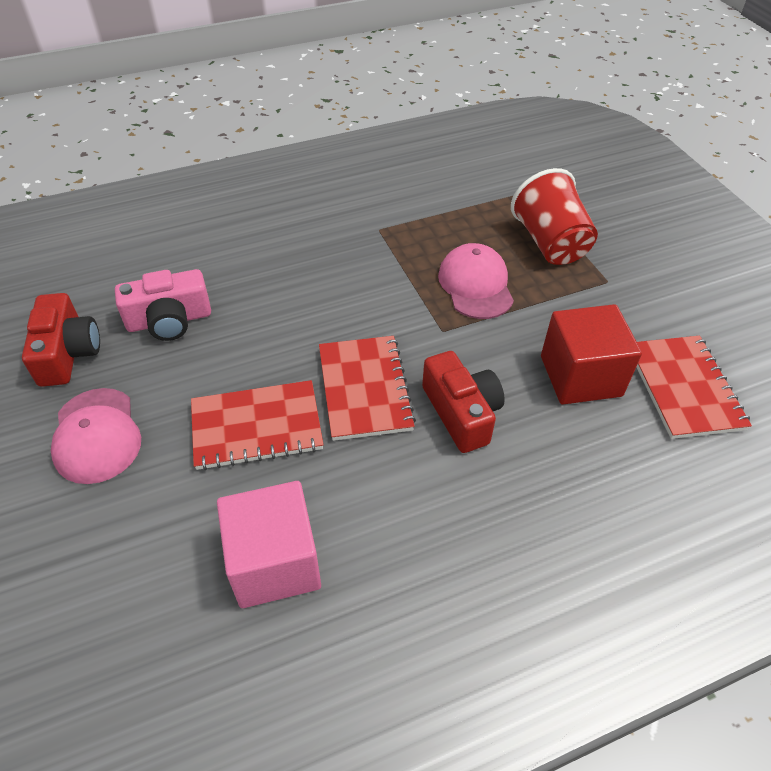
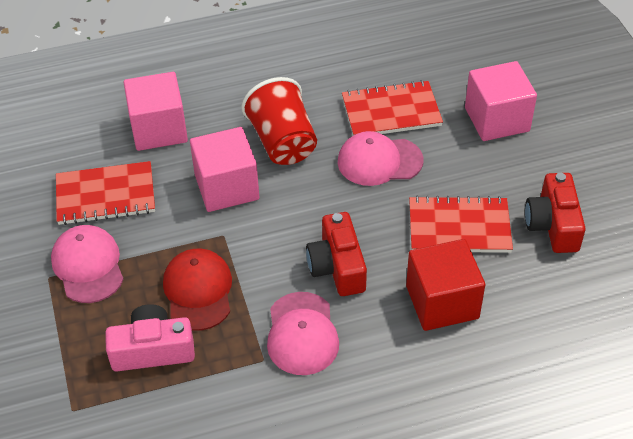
pink cap: 2 -> 3
pink cube: 1 -> 3
red cap: 0 -> 1

